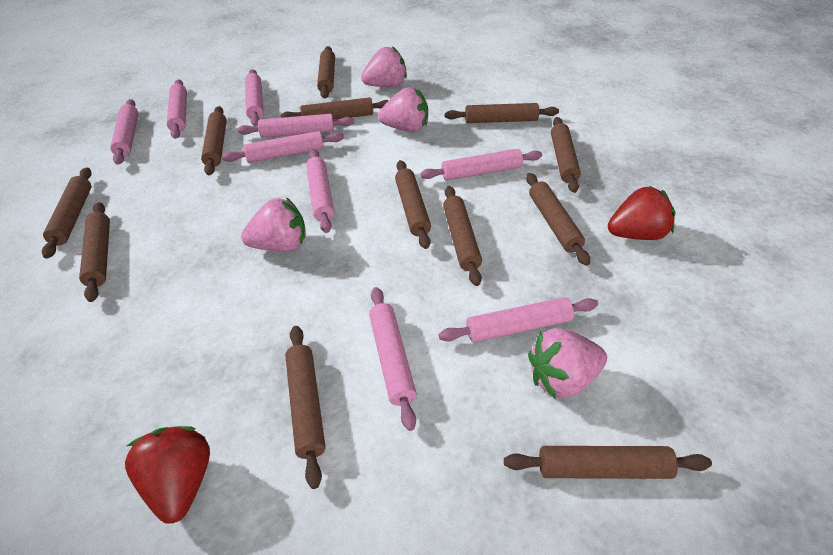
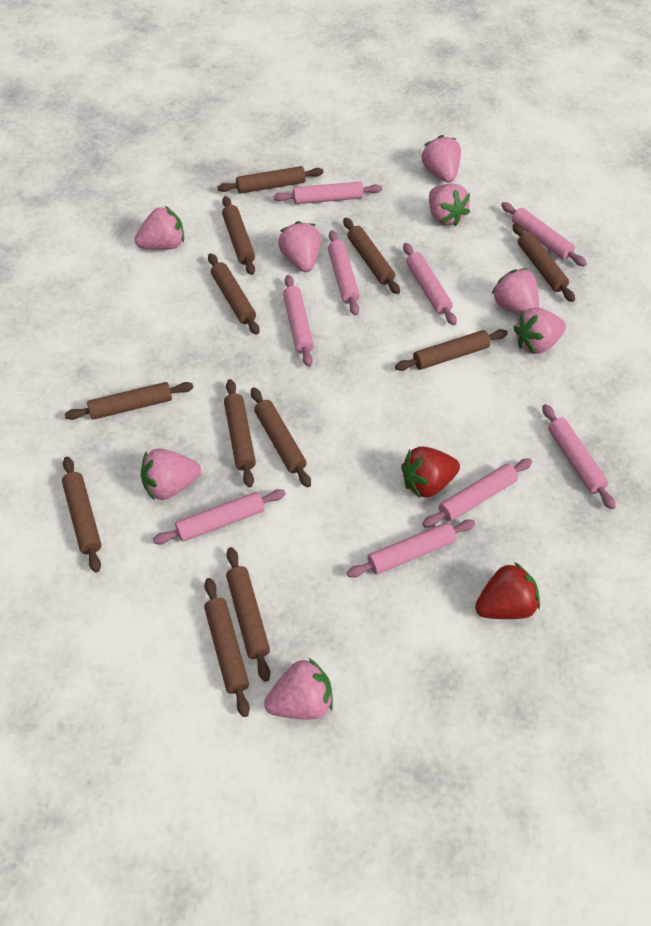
pink strawberry: 4 -> 8

